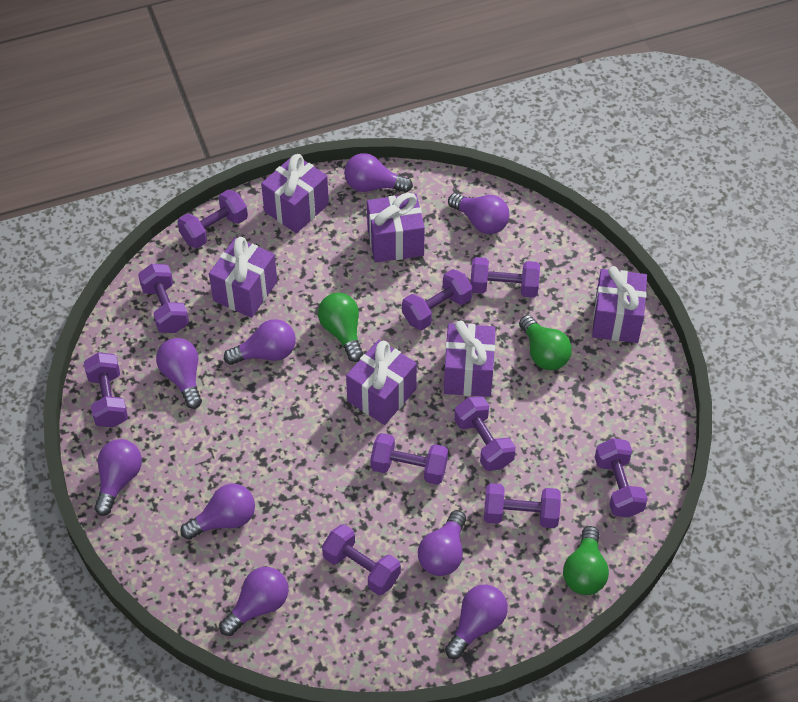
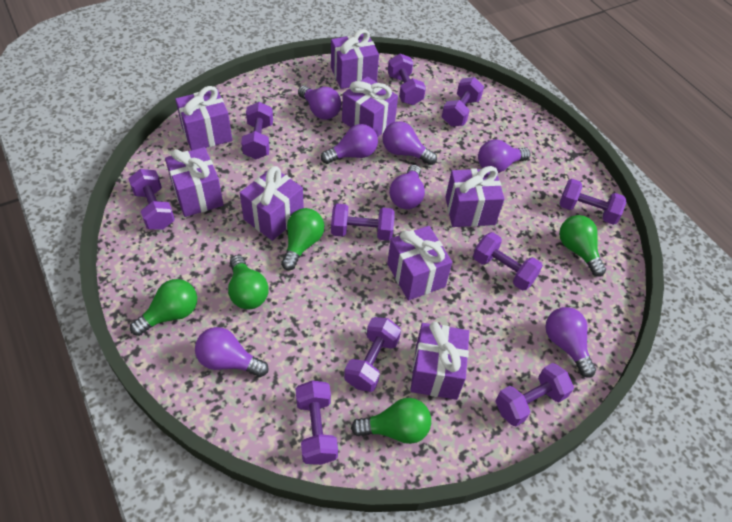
green light bulb: 3 -> 5
purple gift: 6 -> 8
purple light bulb: 9 -> 7

